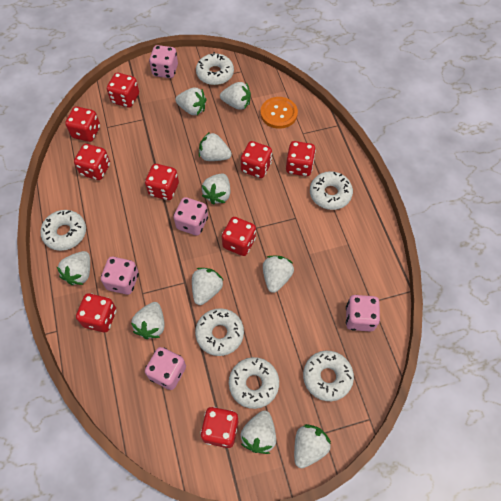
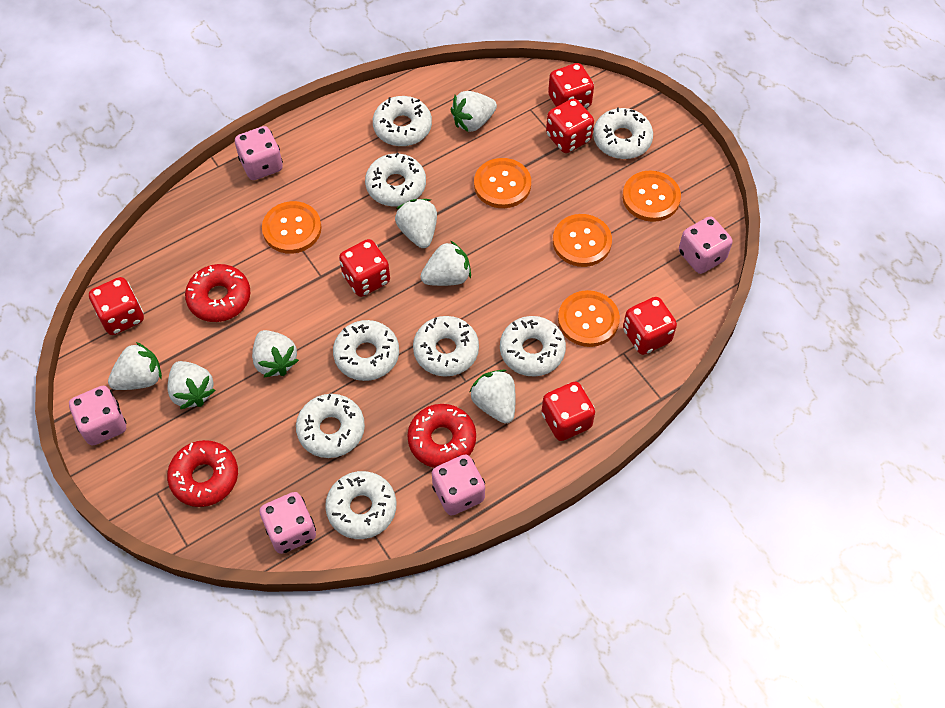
orange button: 1 -> 5
red dice: 9 -> 6
red donut: 0 -> 3
white donut: 6 -> 8
white strawberry: 10 -> 7

